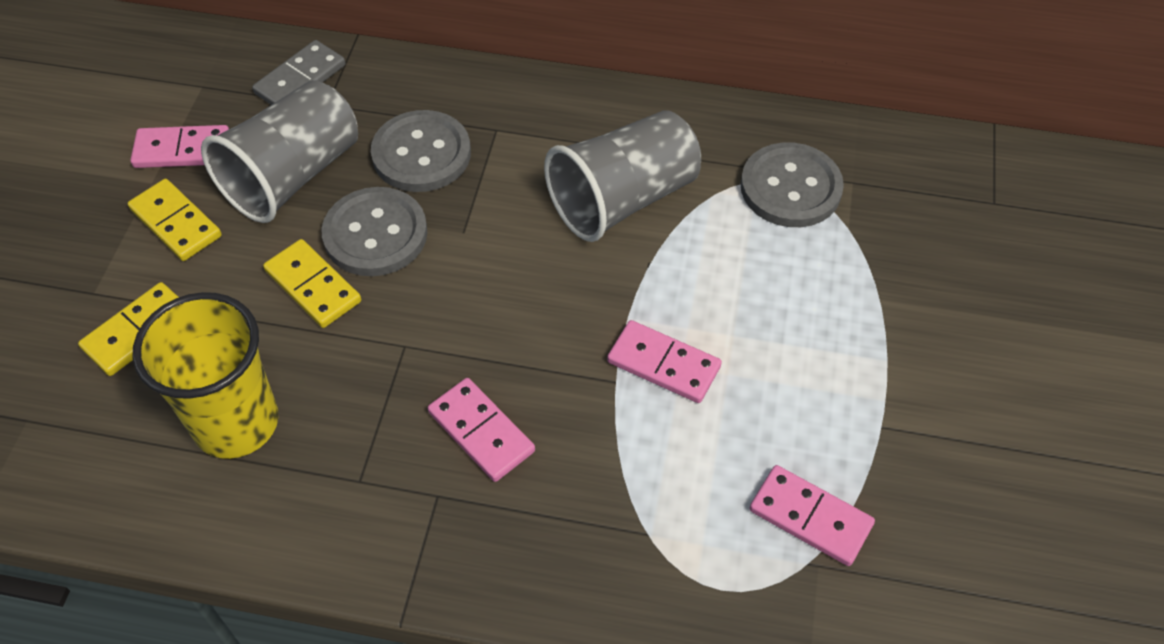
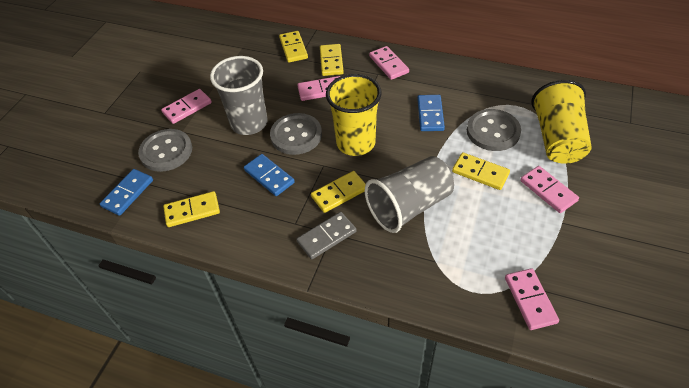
blue domino: 0 -> 3
pink domino: 4 -> 5
yellow cup: 1 -> 2
yellow domino: 3 -> 5

